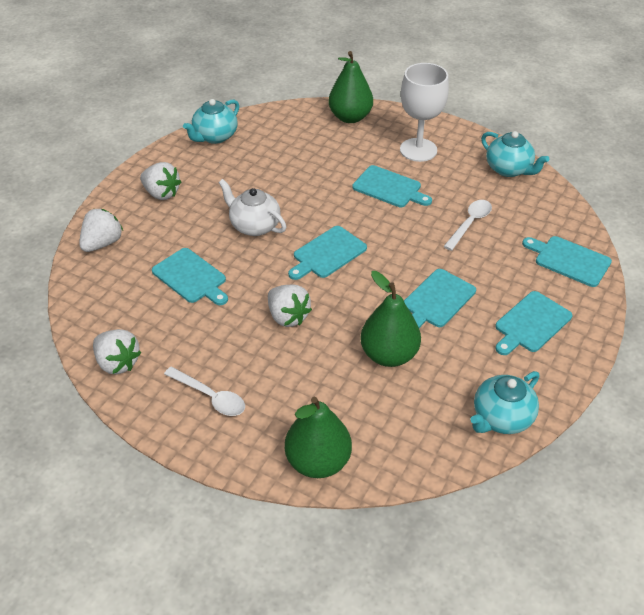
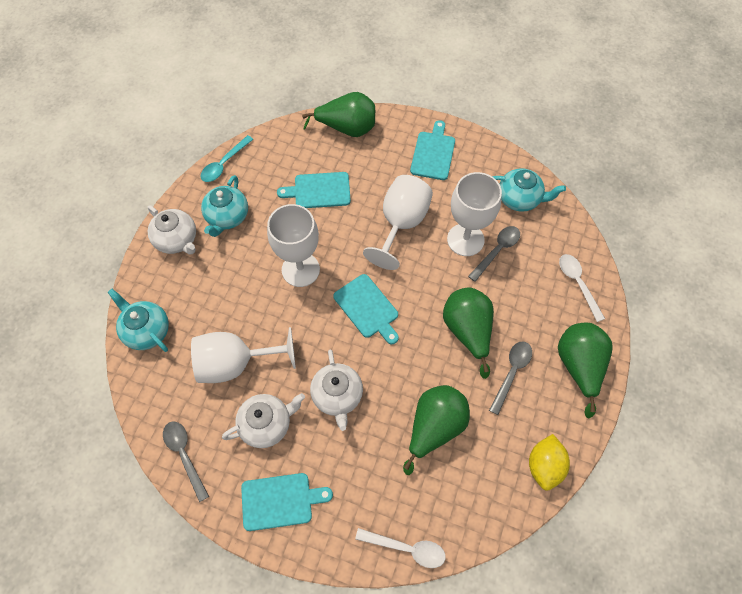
green pear: 3 -> 4
grey spoon: 0 -> 3
turquoise cutting board: 6 -> 4
turquoise spoon: 0 -> 1
white goblet: 1 -> 4
white strawberry: 4 -> 0
white teapot: 1 -> 3
yellow lemon: 0 -> 1

